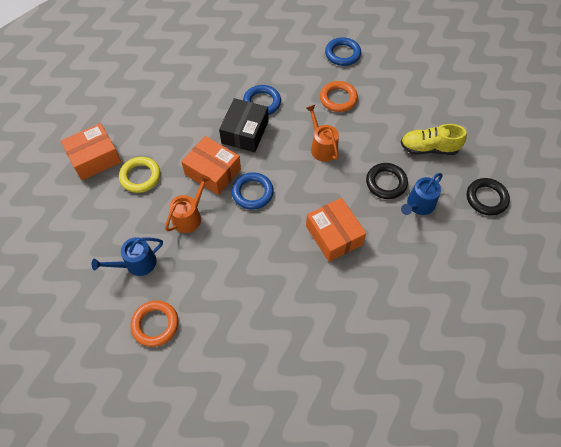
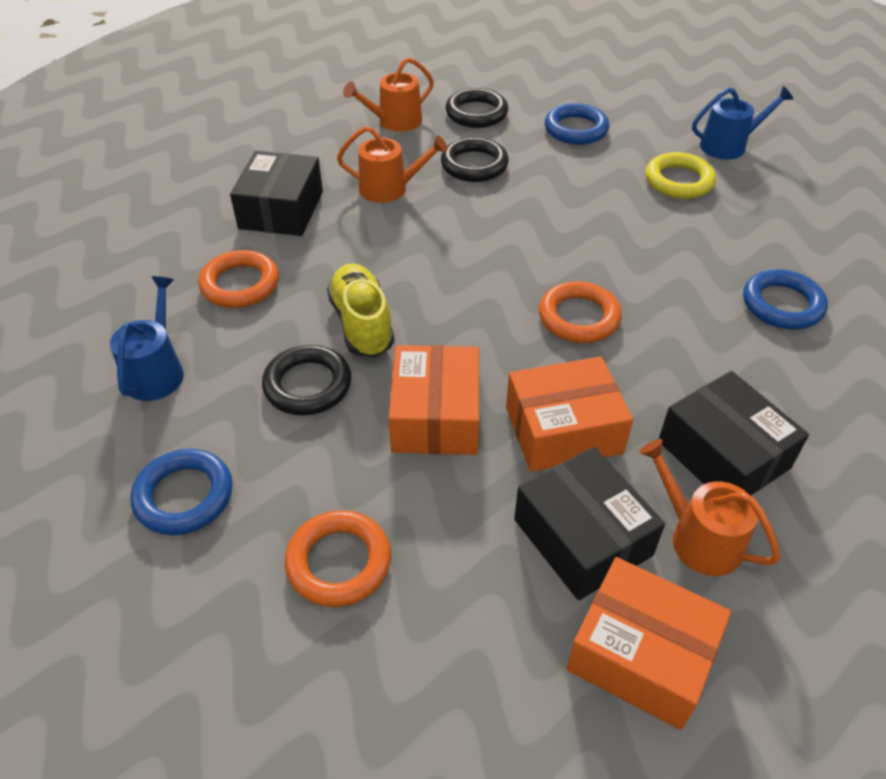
black box: 1 -> 3
black ring: 2 -> 3
orange ring: 2 -> 3
orange watering can: 2 -> 3

